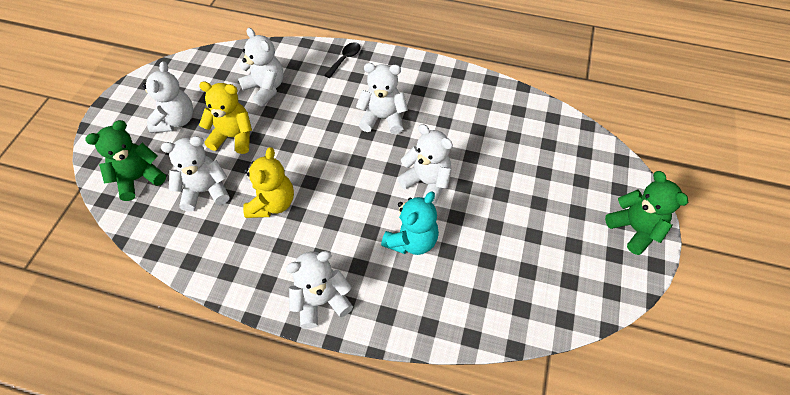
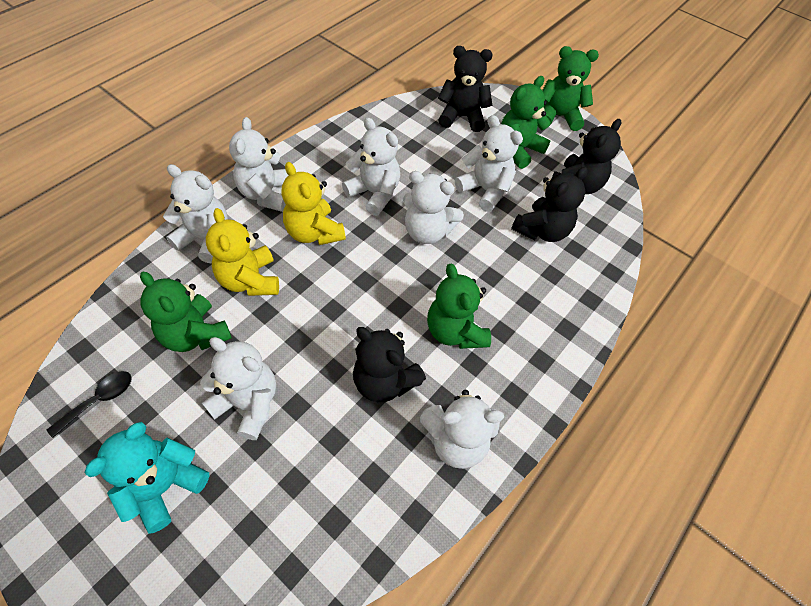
black teddy bear: 0 -> 4
green teddy bear: 2 -> 4
white teddy bear: 6 -> 7

